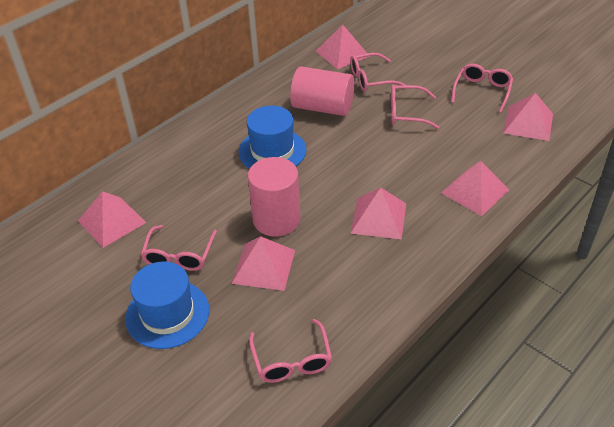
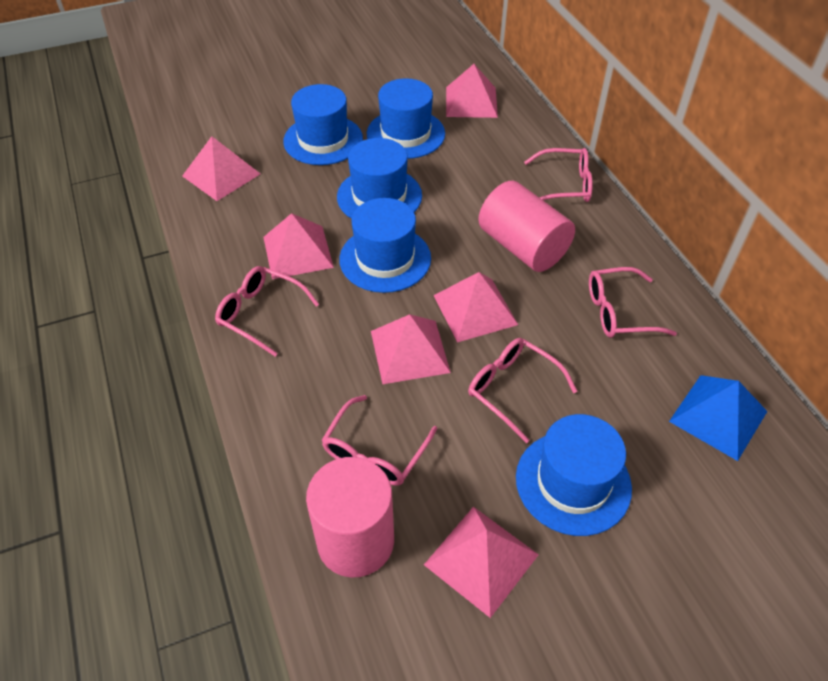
blue hat: 2 -> 5
blue pyramid: 0 -> 1

